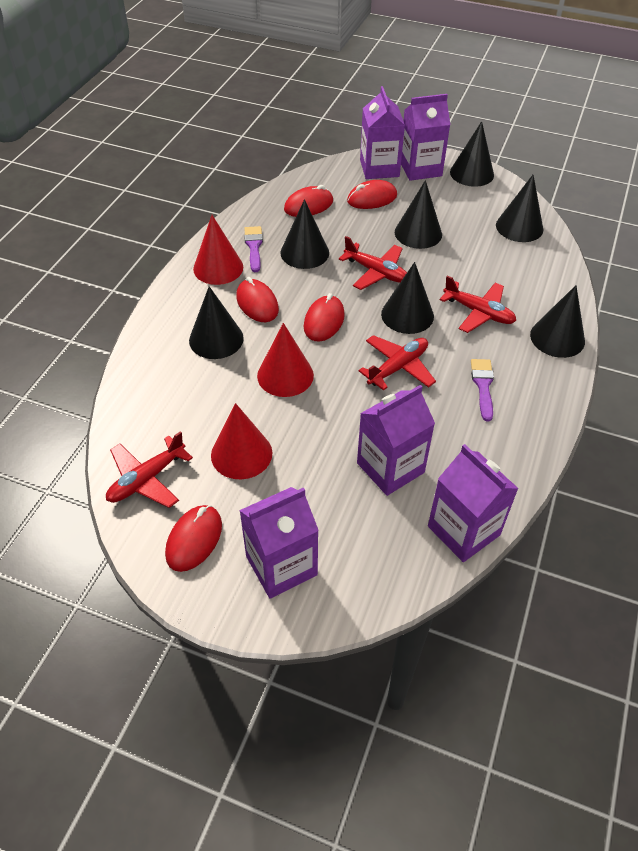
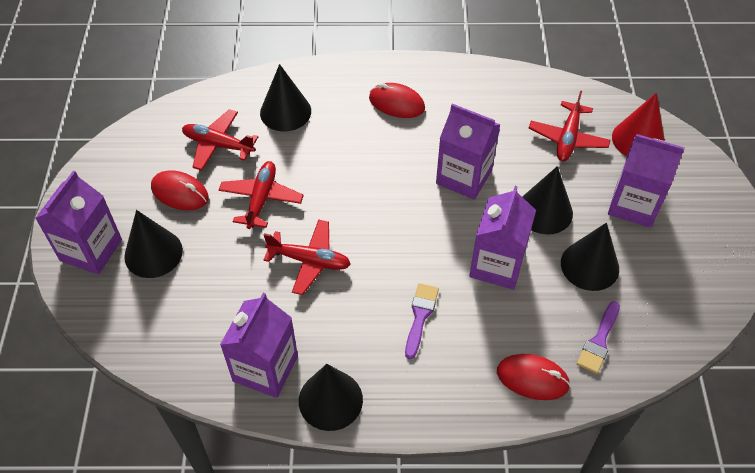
black cone: 7 -> 5
red cone: 3 -> 1
red mouse: 5 -> 3

